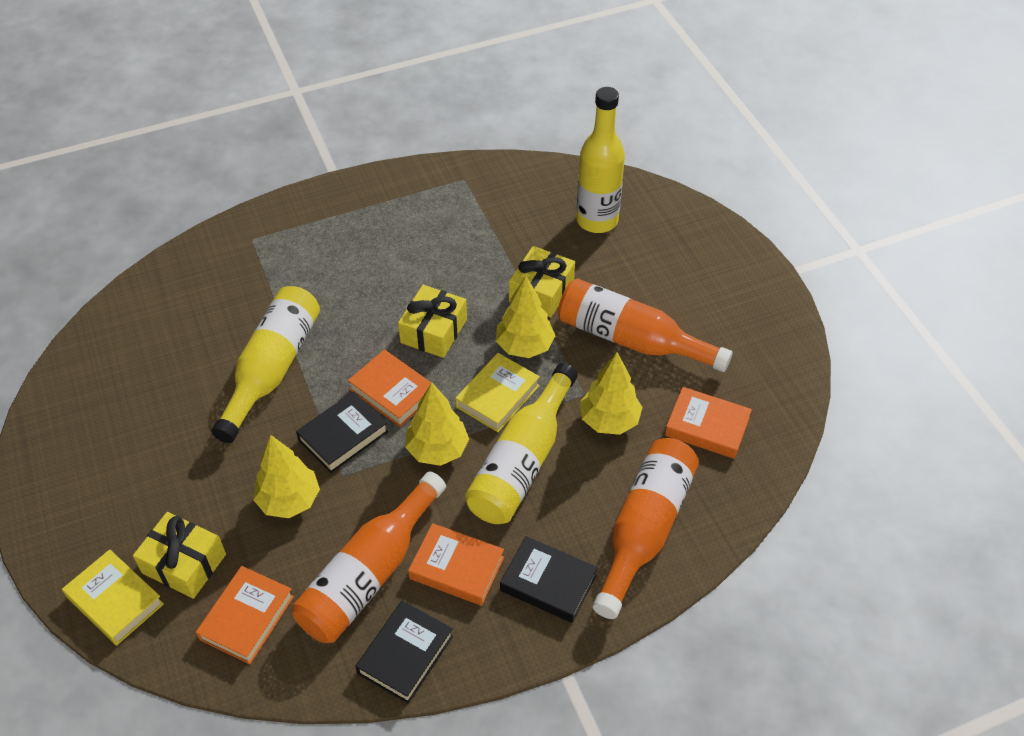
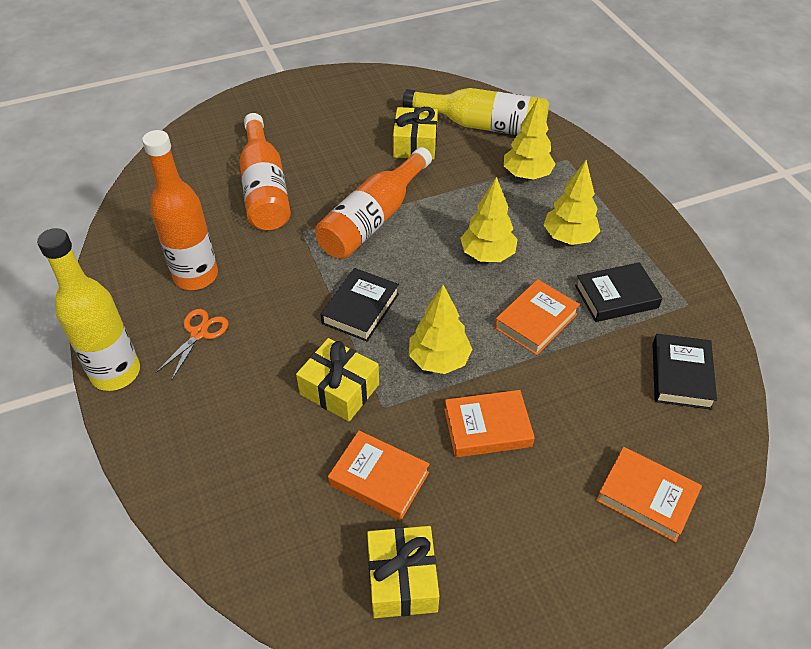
orange scissors: 0 -> 1
yellow book: 2 -> 0
yellow bottle: 3 -> 2

